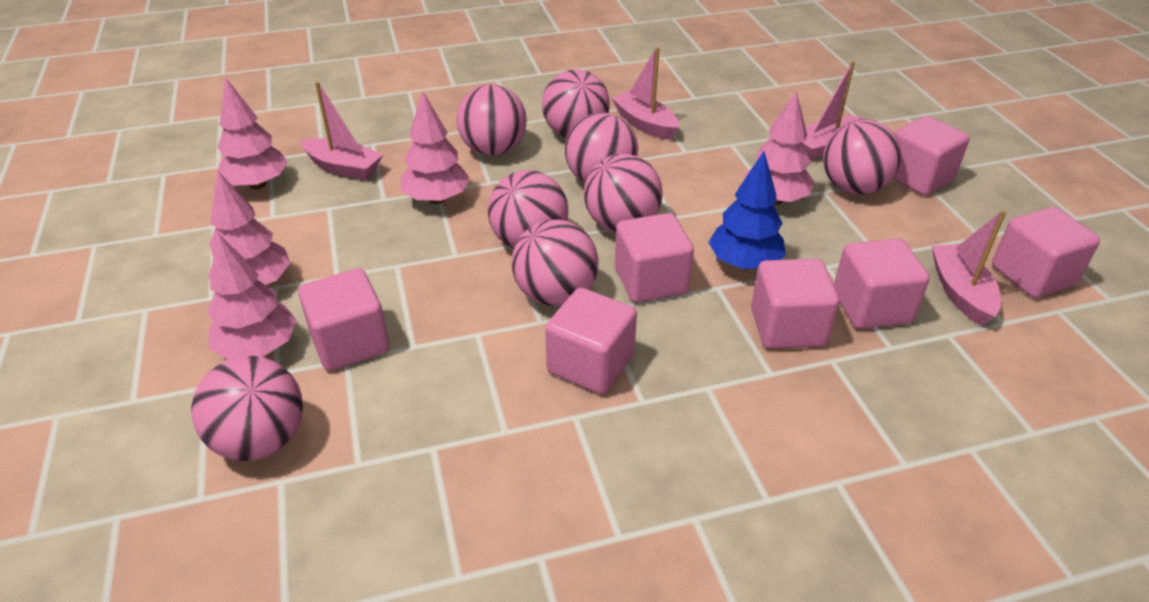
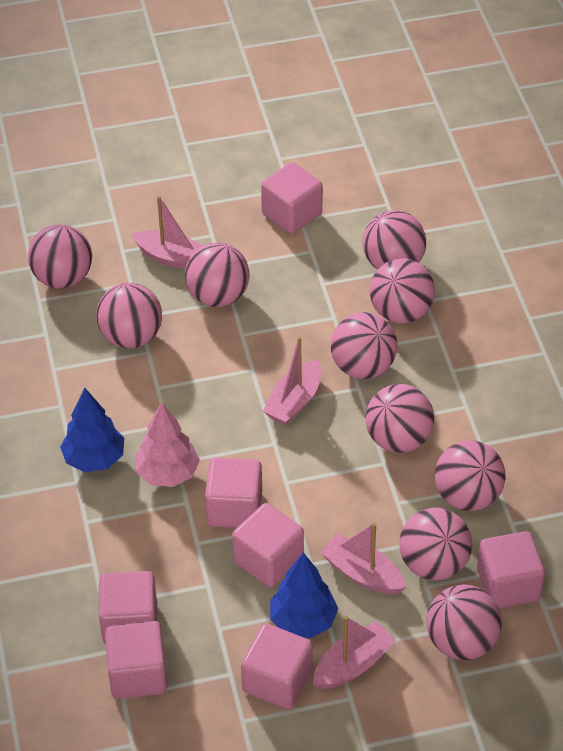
blue tree: 1 -> 2
pink ball: 8 -> 10
pink tree: 5 -> 1

